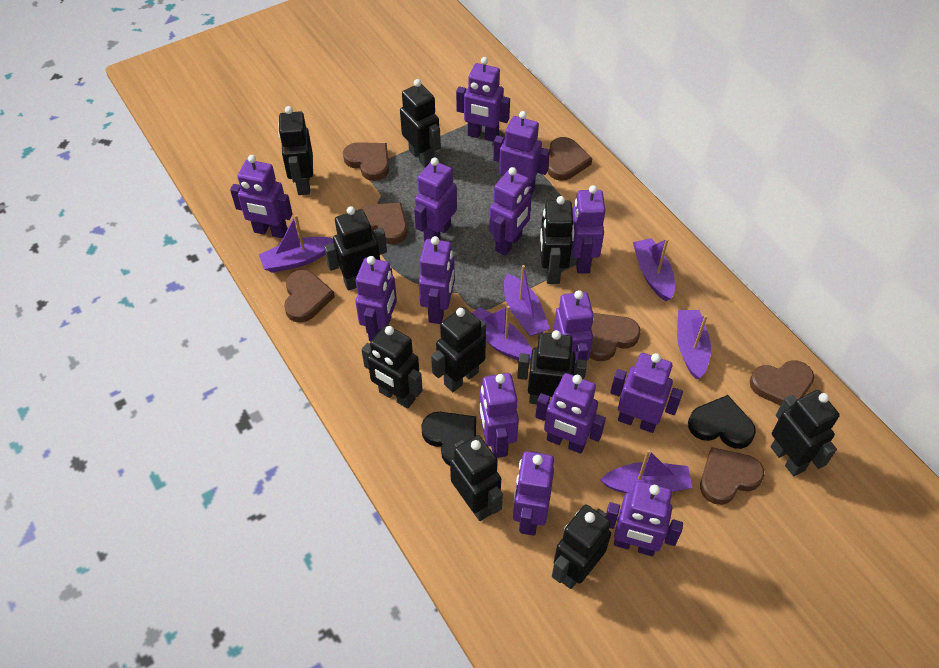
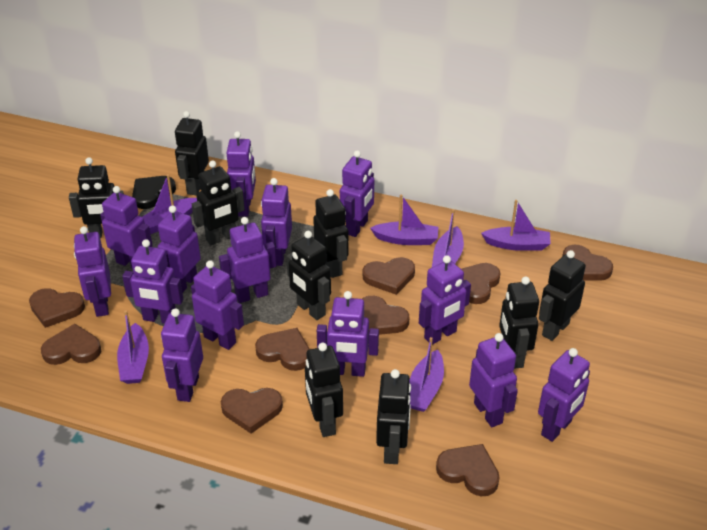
black heart: 2 -> 1
black robot: 10 -> 9
brown heart: 7 -> 9

